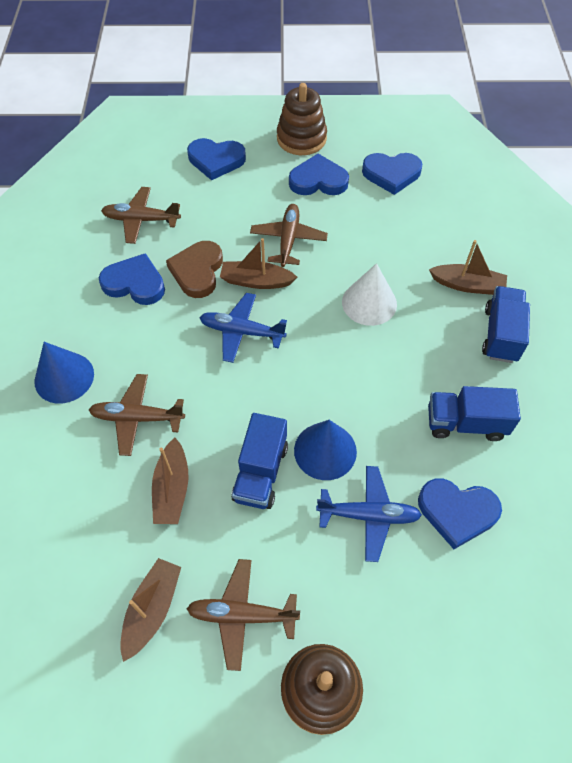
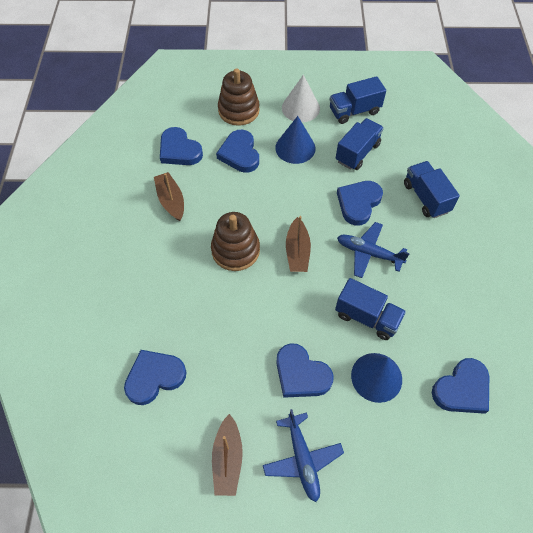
blue heart: 5 -> 6
blue truck: 3 -> 4
brown boat: 4 -> 3
brown heart: 1 -> 0
brown plane: 4 -> 0

